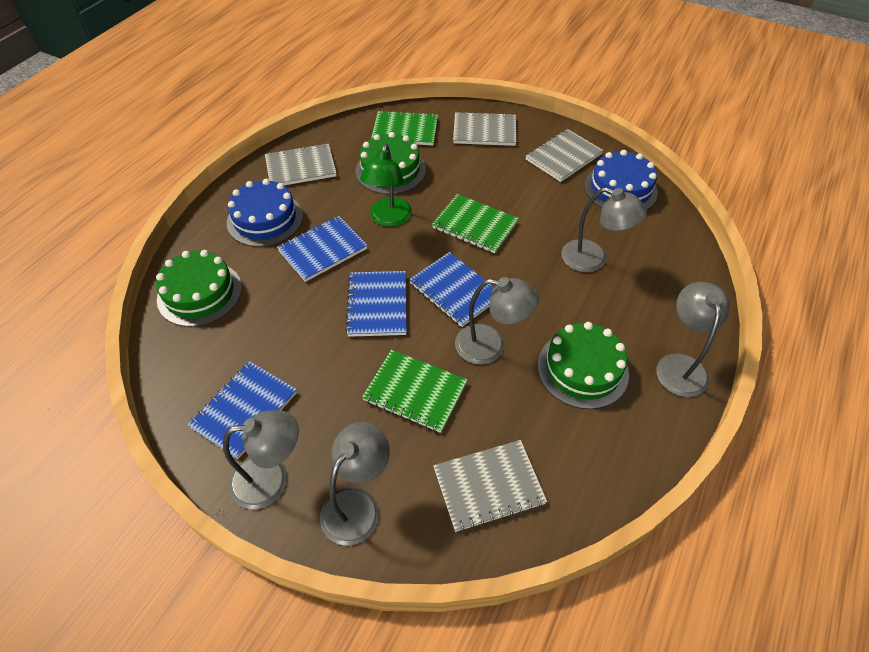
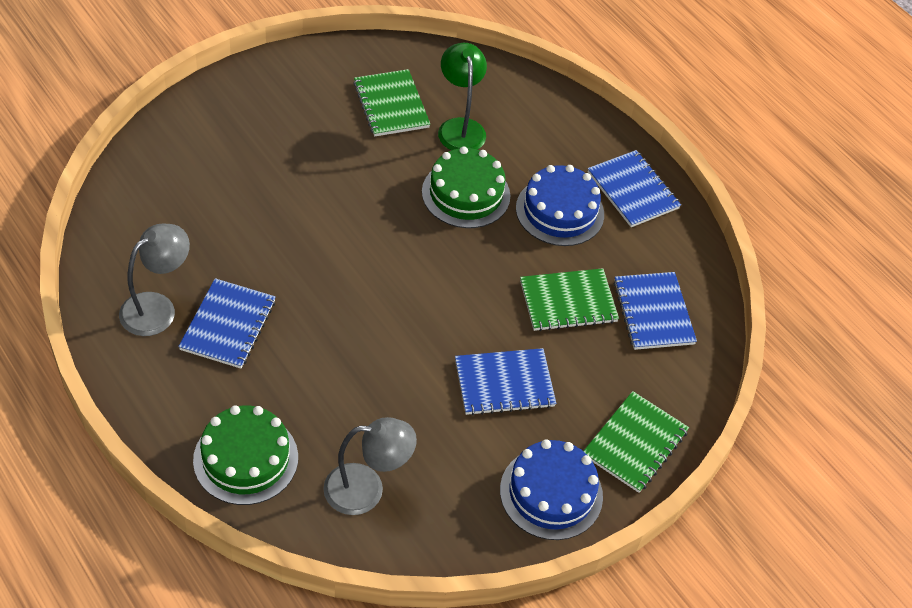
green cake: 3 -> 2
grey lamp: 5 -> 2
grey notebook: 4 -> 0

